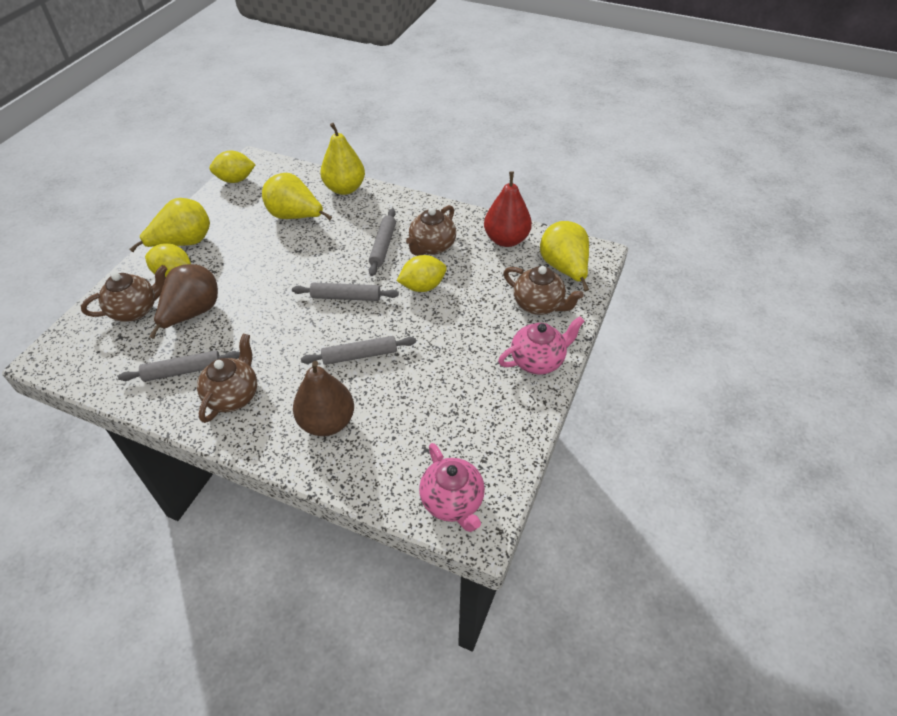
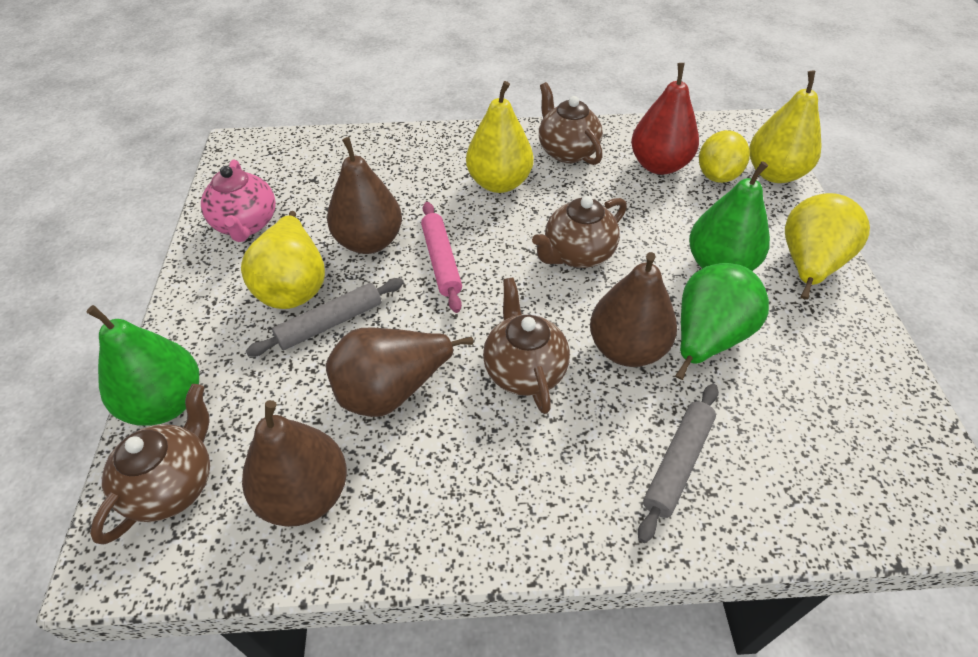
brown pear: 2 -> 4
green pear: 0 -> 3
grey rolling pin: 4 -> 2
pink rolling pin: 0 -> 1
pink teapot: 2 -> 1
yellow lemon: 3 -> 1

